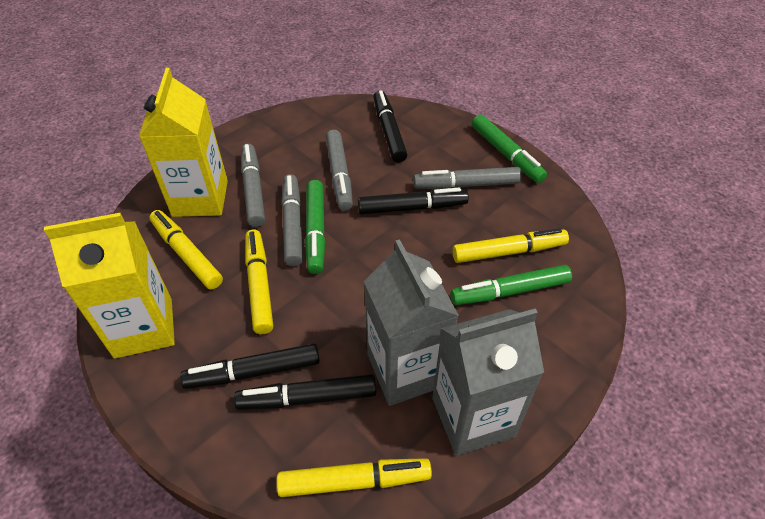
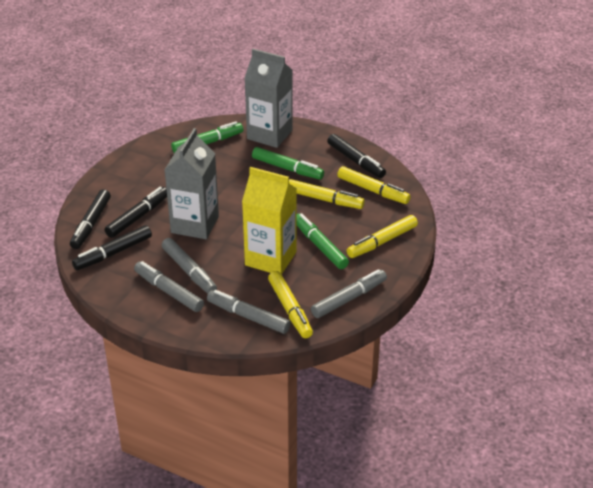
yellow carton: 2 -> 1

